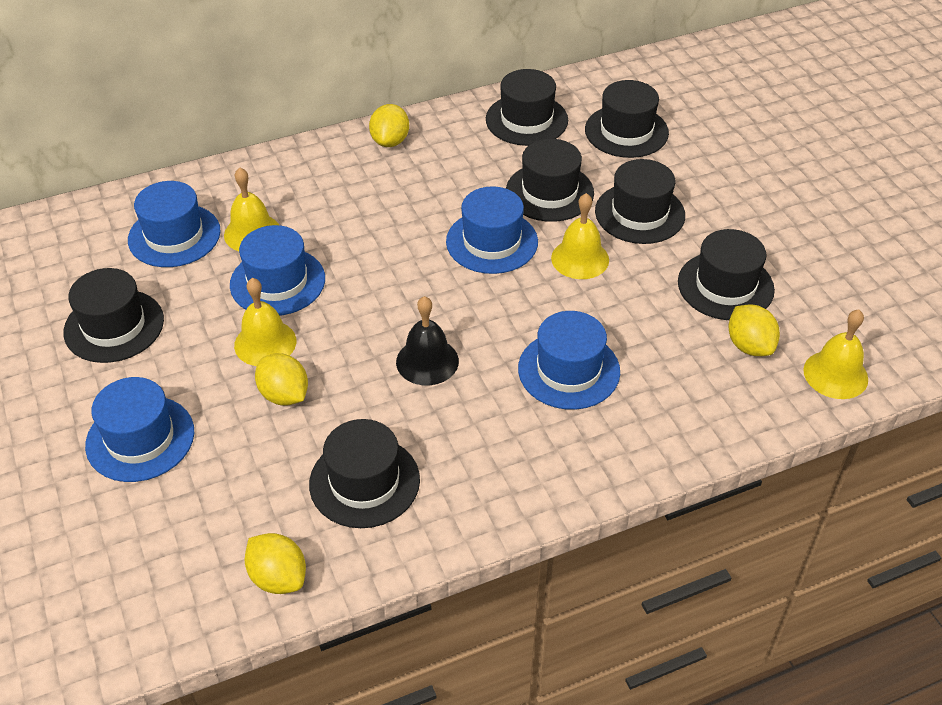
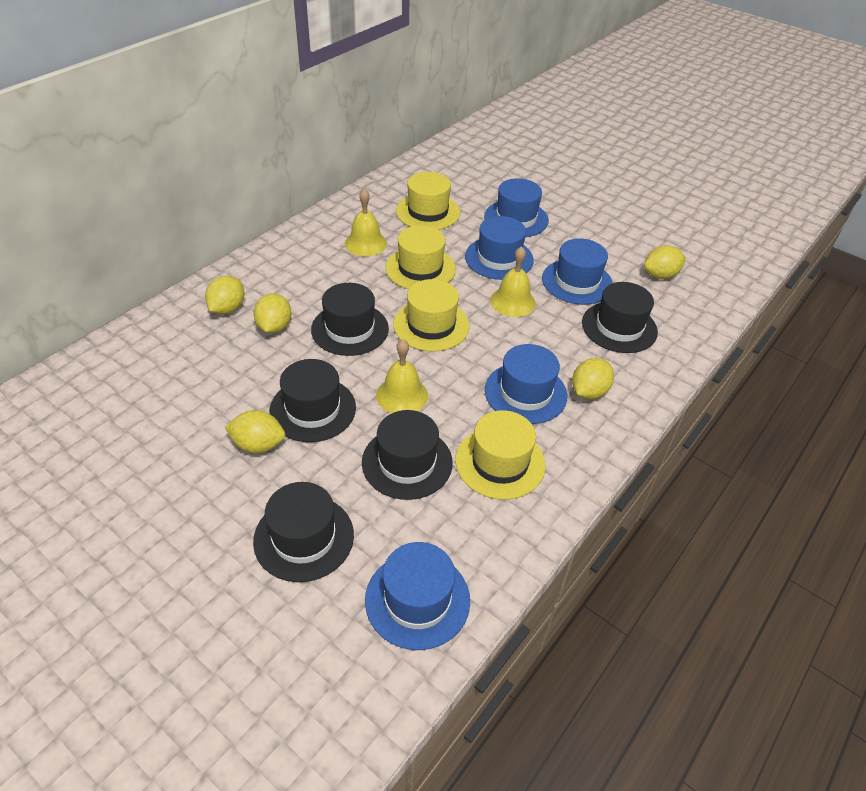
black bell: 1 -> 0
black hat: 7 -> 5
yellow bell: 4 -> 3
yellow hat: 0 -> 4
yellow lemon: 4 -> 5

